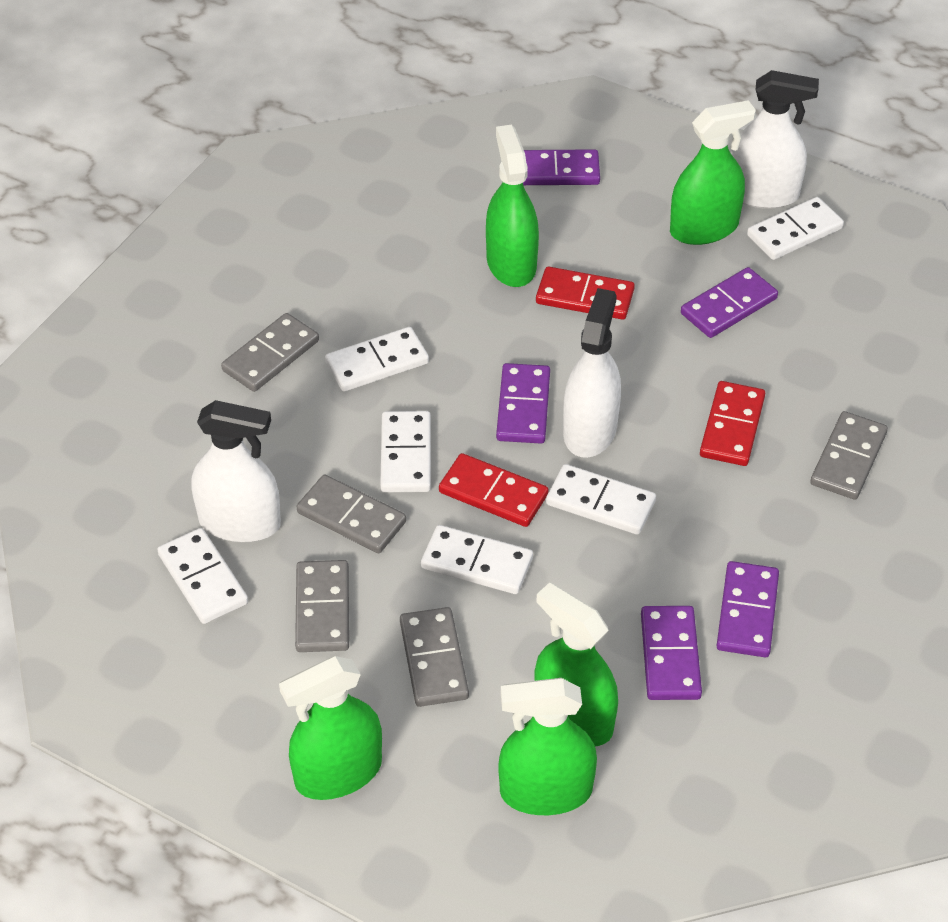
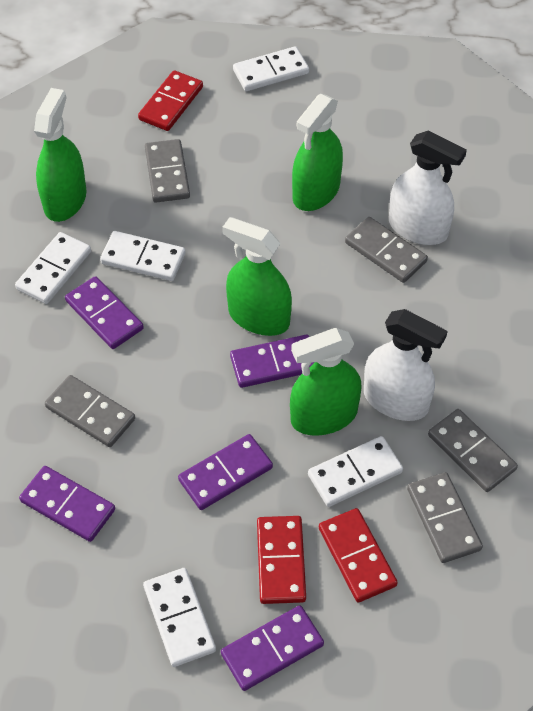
green spray bottle: 5 -> 4
white domino: 6 -> 5
white spray bottle: 3 -> 2

